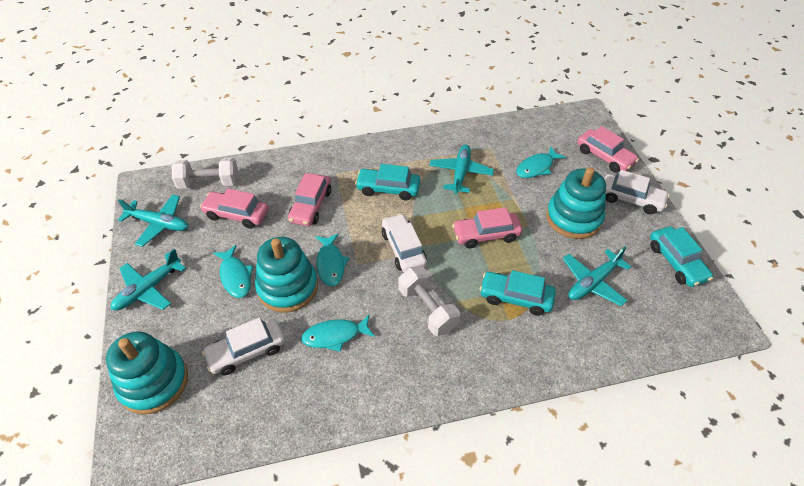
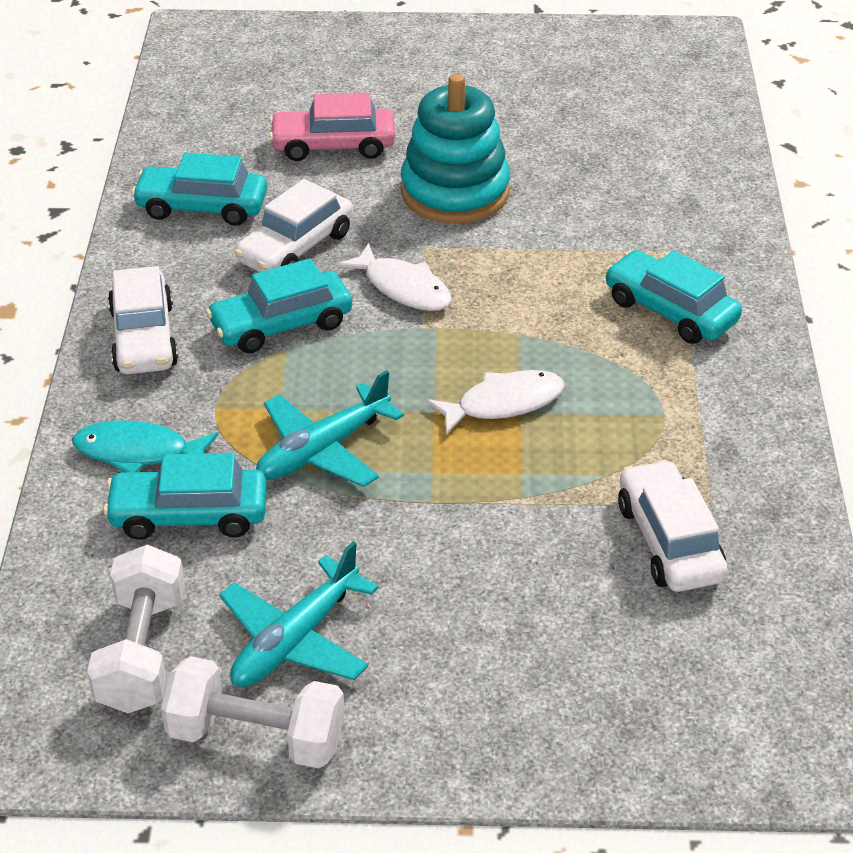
pink car: 4 -> 1
turquoise car: 3 -> 4
turquoise fish: 4 -> 1
turquoise plane: 4 -> 2
turquoise stacking toy: 3 -> 1
white fish: 0 -> 2

